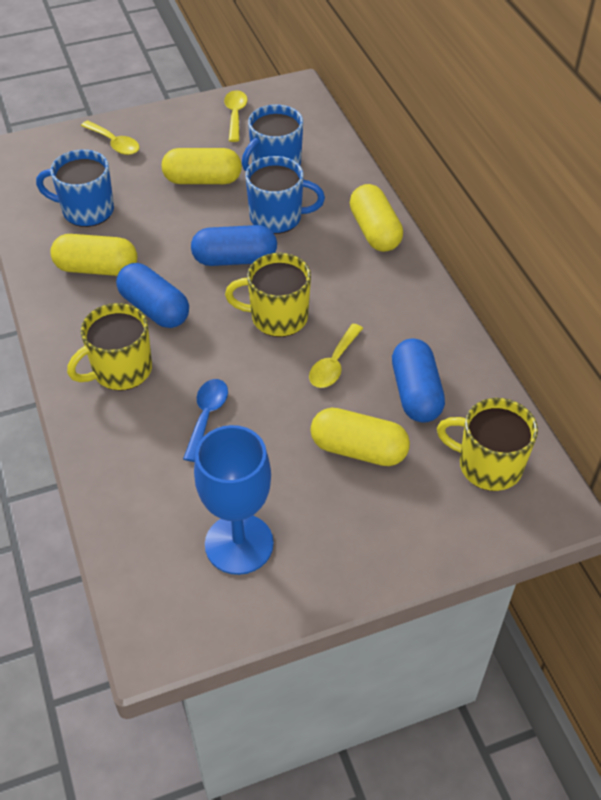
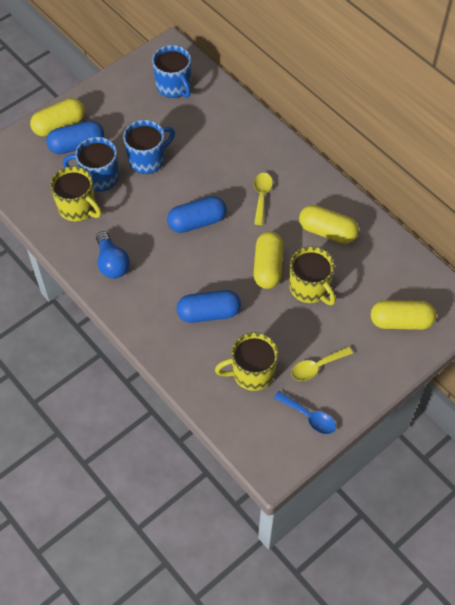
blue goblet: 1 -> 0
blue light bulb: 0 -> 1
yellow spoon: 3 -> 2

